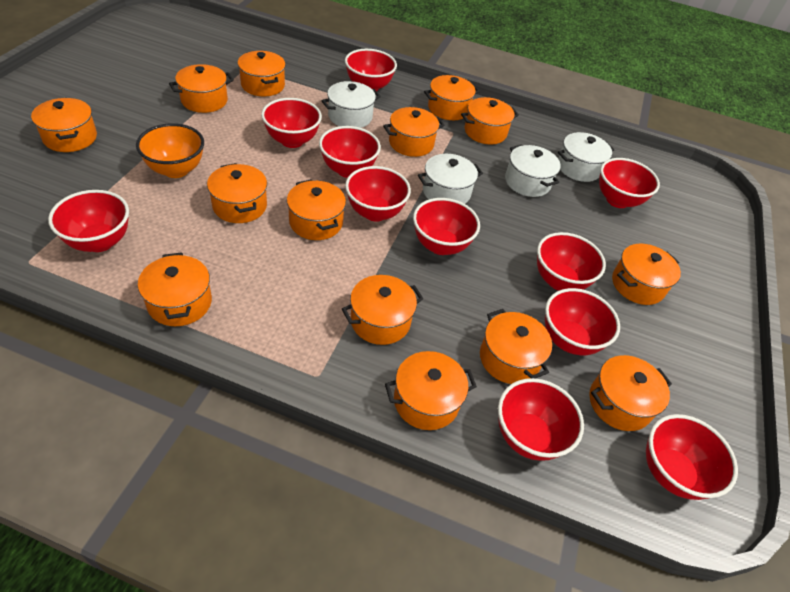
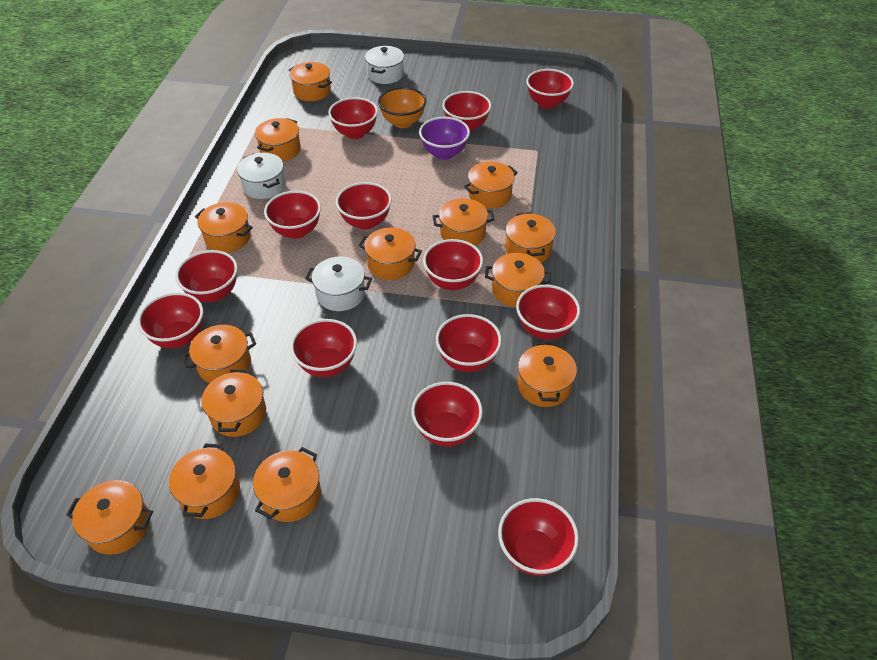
purple bowl: 0 -> 1
red bowl: 11 -> 13
white pot: 4 -> 3

